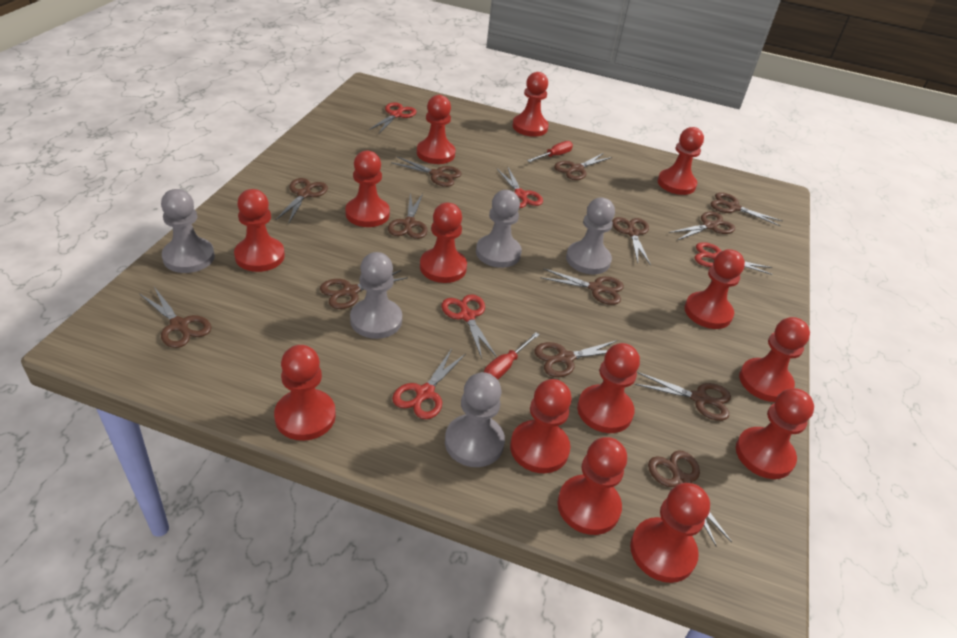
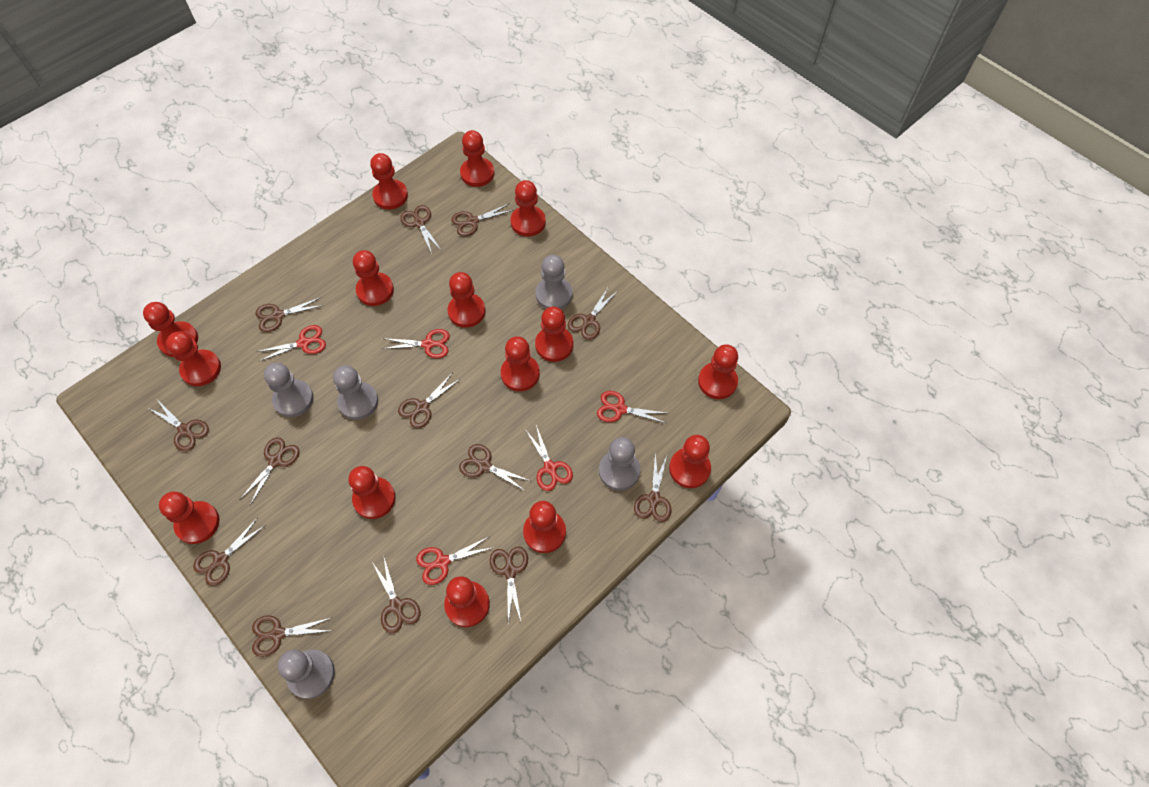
red pawn: 14 -> 15
red screwdriver: 2 -> 0

